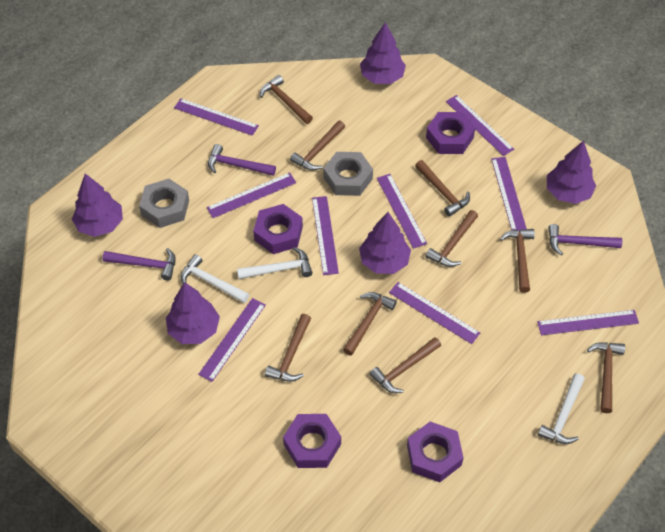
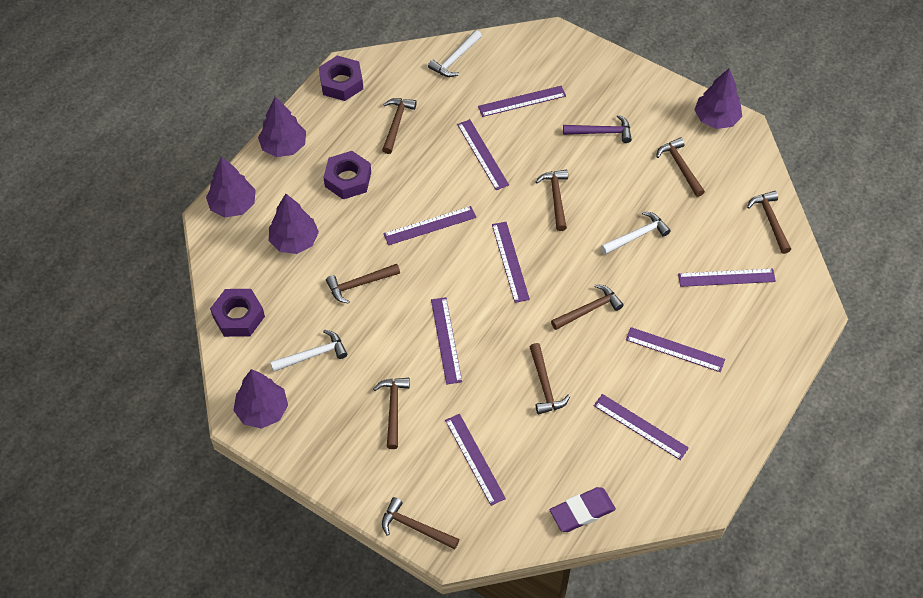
grey nut: 2 -> 0
purple eraser: 0 -> 1
purple hammer: 3 -> 1
purple nut: 4 -> 3

